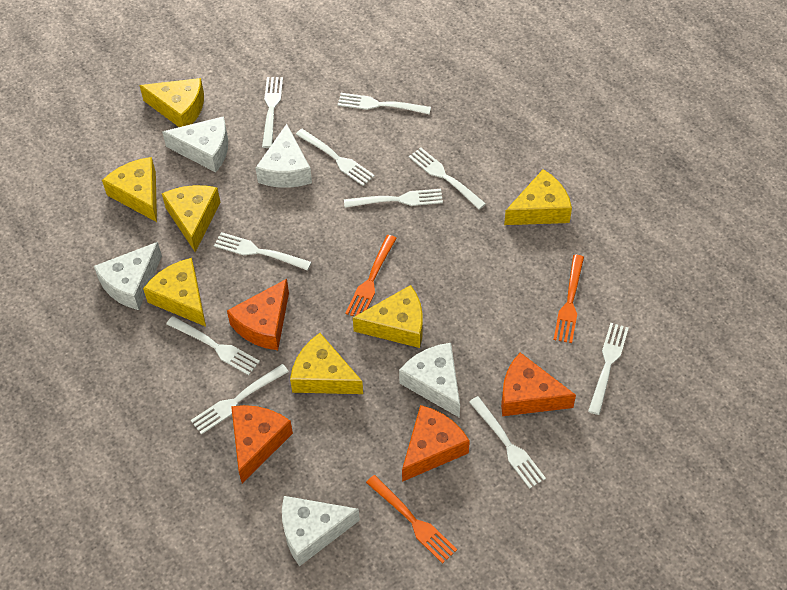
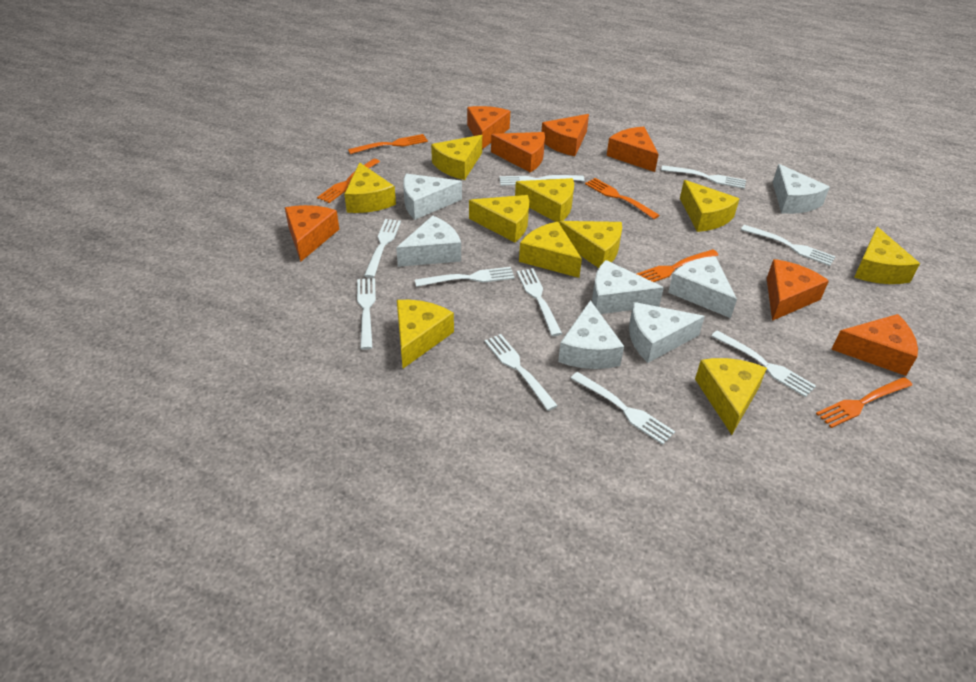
orange cheese: 4 -> 7
orange fork: 3 -> 5
white cheese: 5 -> 7
yellow cheese: 7 -> 10

